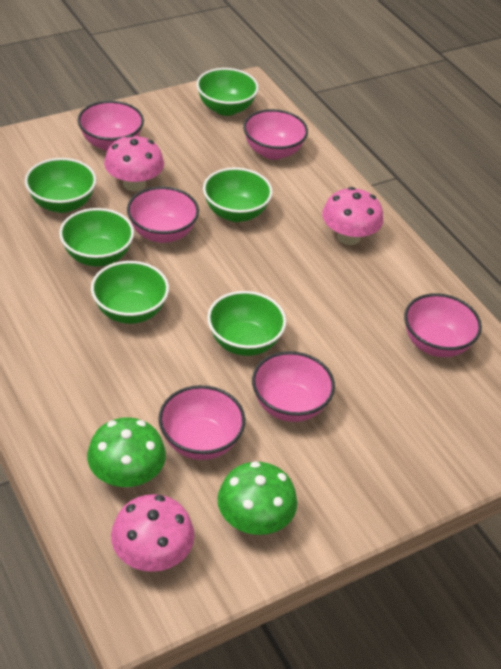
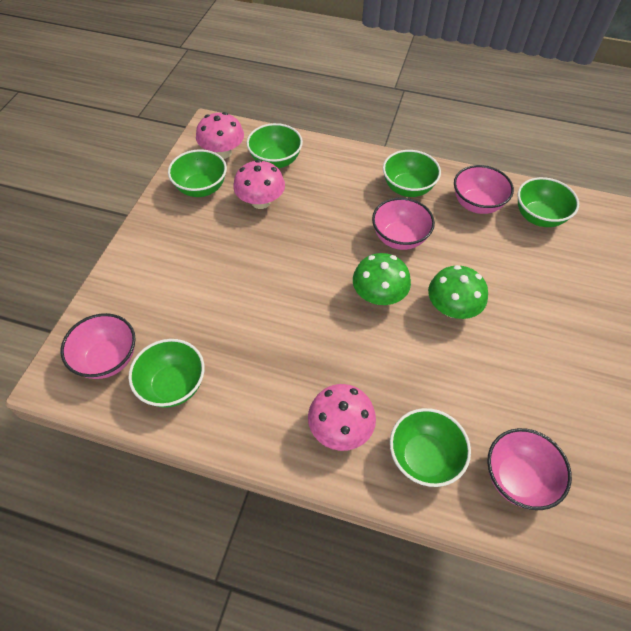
pink bowl: 6 -> 4

